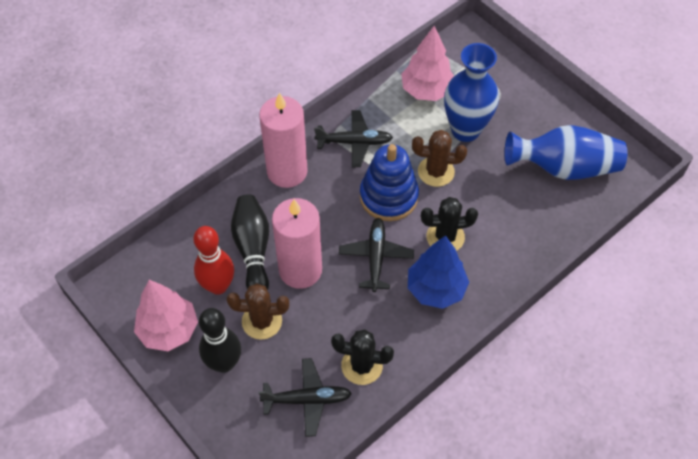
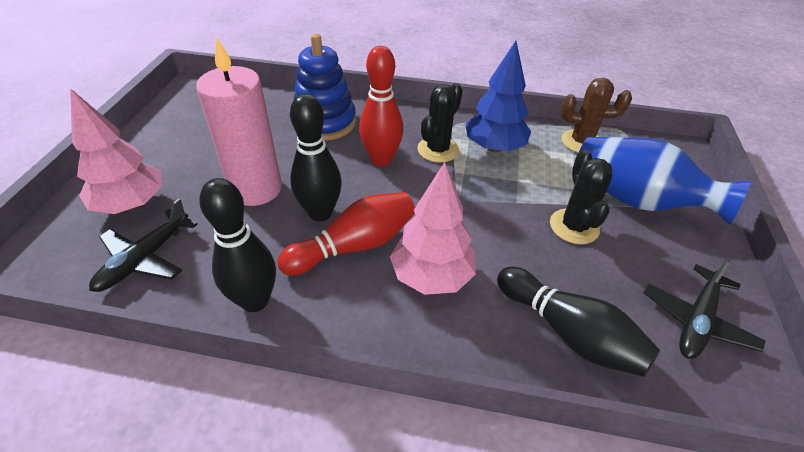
black bowling pin: 2 -> 3
black plane: 3 -> 2
blue vase: 2 -> 1
brown cactus: 2 -> 1
pink candle: 2 -> 1
red bowling pin: 1 -> 2

